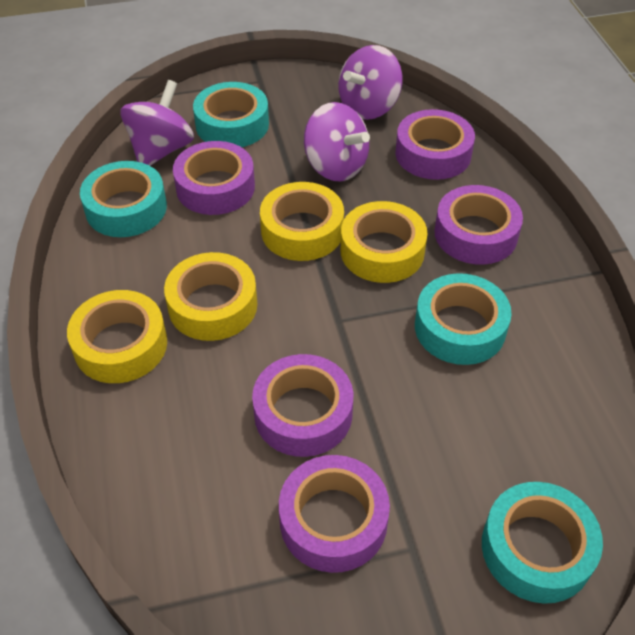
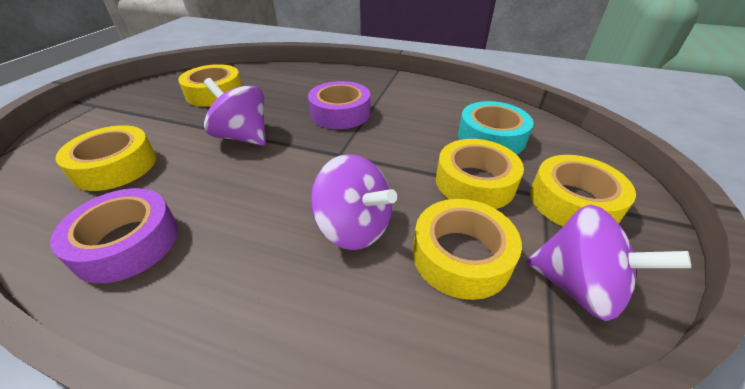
purple tape: 5 -> 2
turquoise tape: 4 -> 1
yellow tape: 4 -> 5

